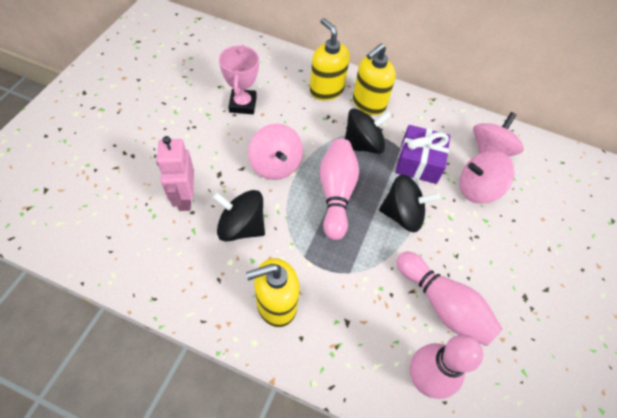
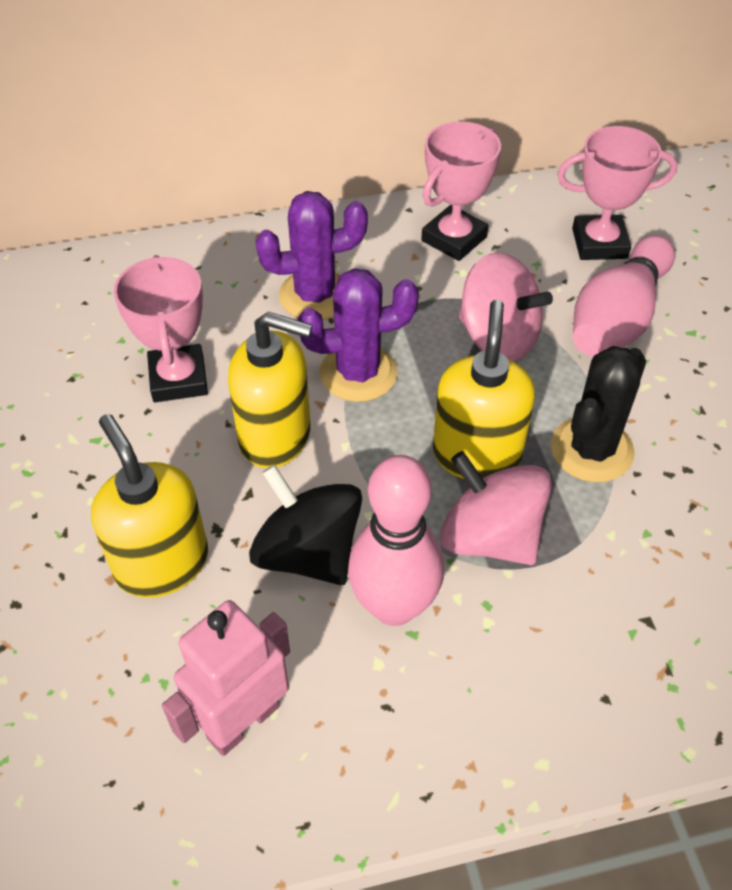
black cactus: 0 -> 1
black spinning top: 3 -> 1
pink bowling pin: 3 -> 2
pink spinning top: 3 -> 2
pink trophy: 1 -> 3
purple cactus: 0 -> 2
purple gift: 1 -> 0

